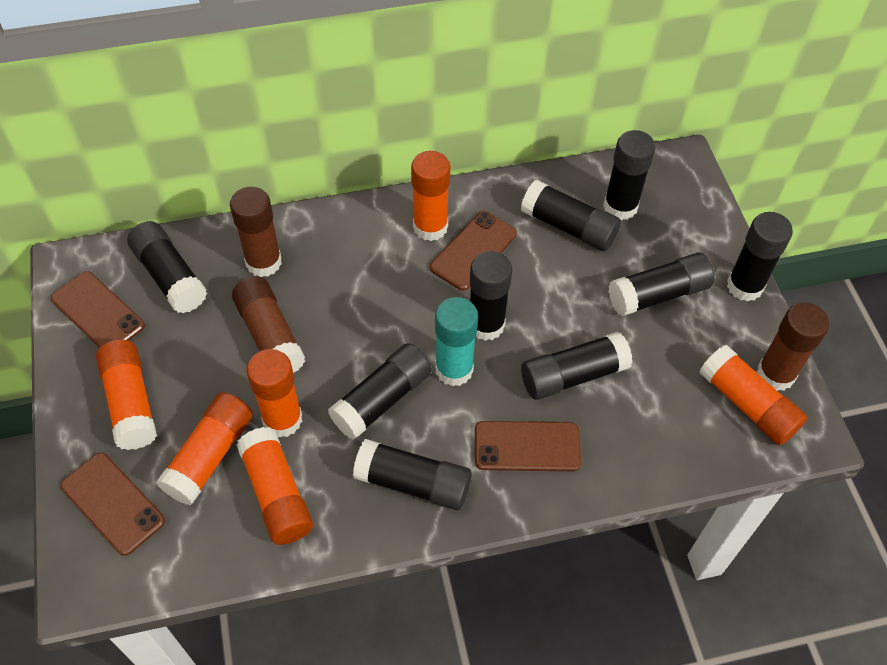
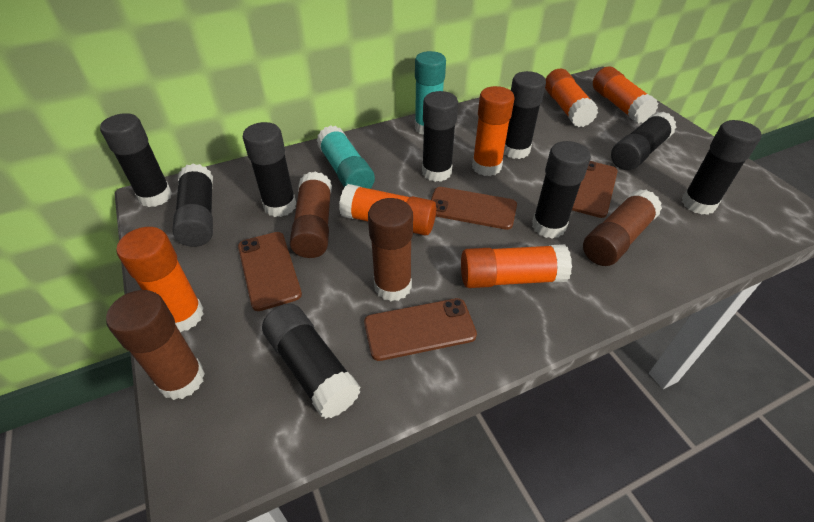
brown glue stick: 3 -> 4
turquoise glue stick: 1 -> 2

